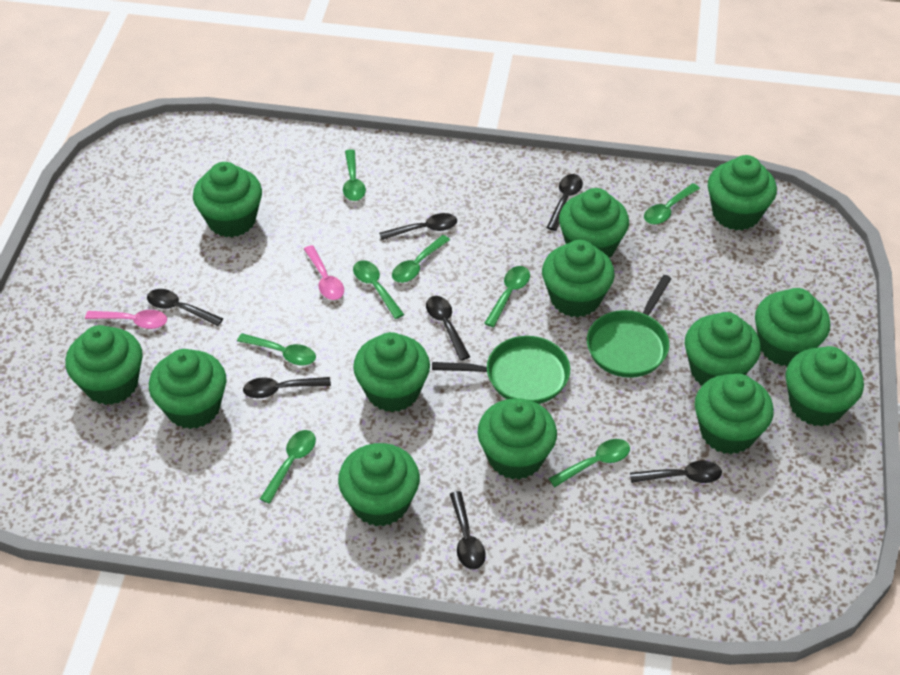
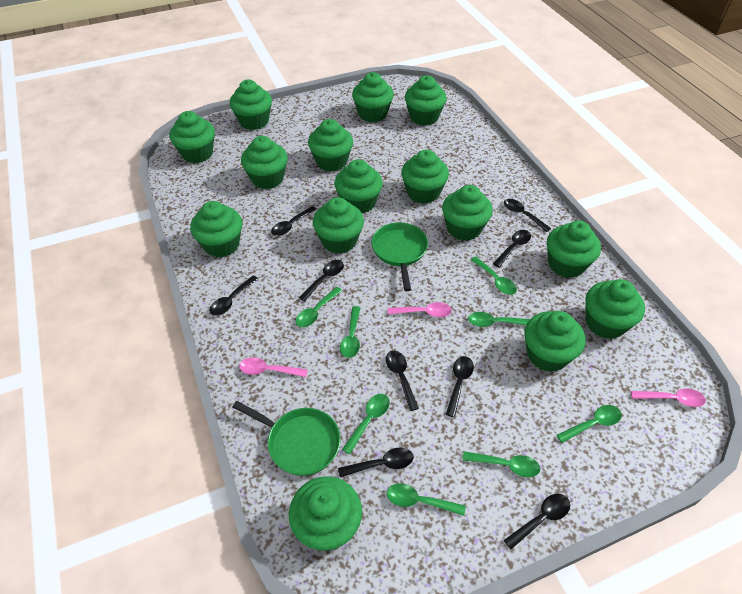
black spoon: 7 -> 9
green cupcake: 13 -> 15
pink spoon: 2 -> 3

